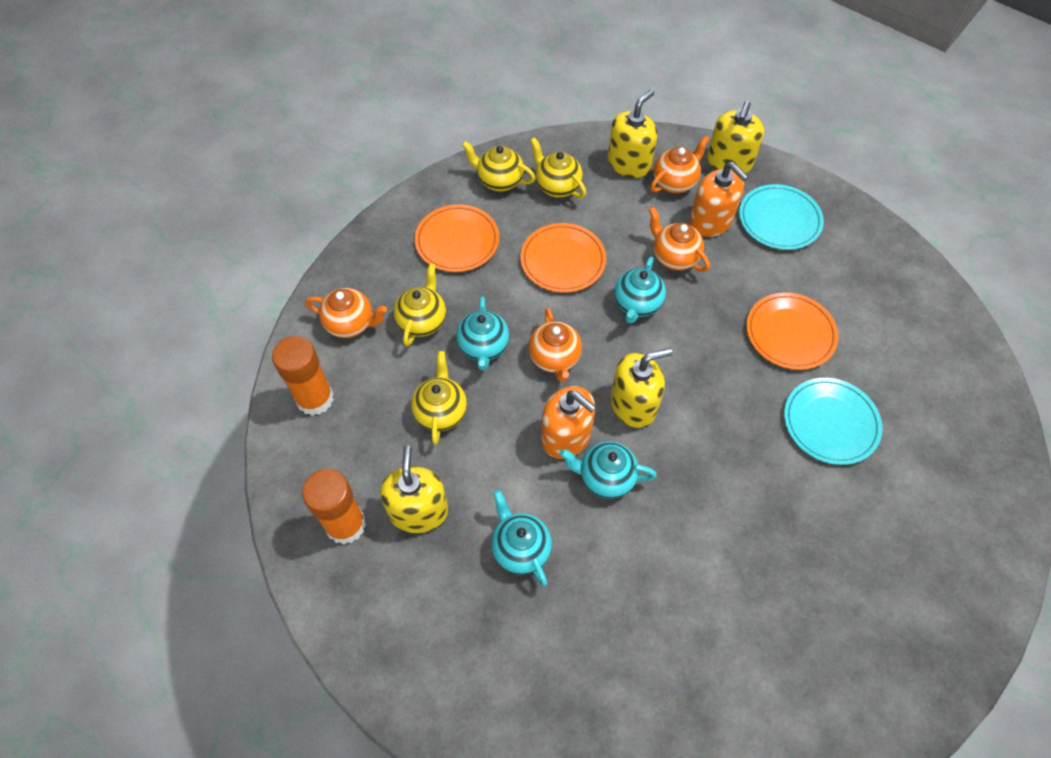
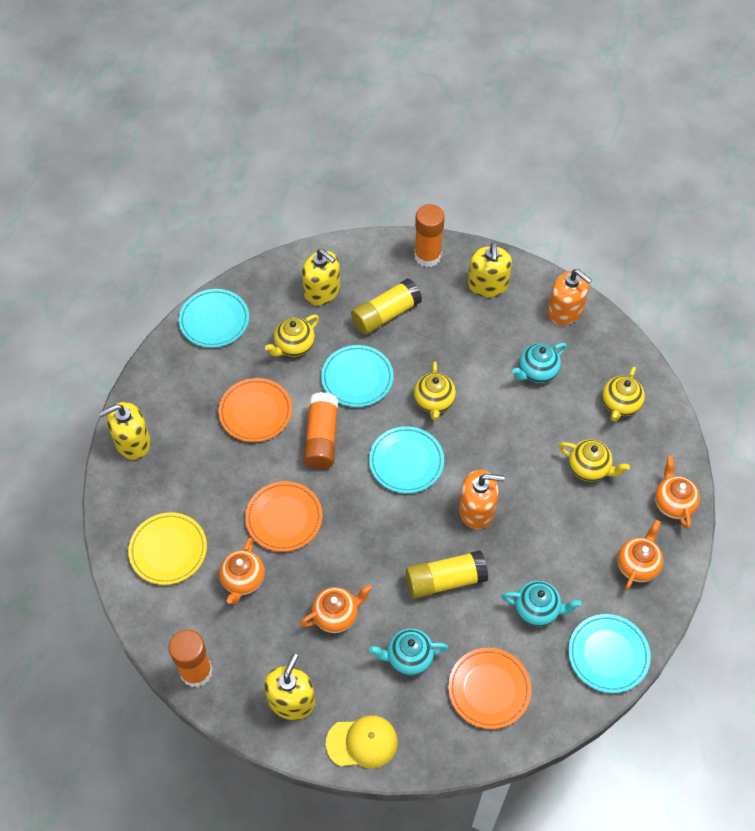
orange glue stick: 2 -> 3
turquoise plate: 2 -> 4
turquoise teapot: 4 -> 3
yellow cap: 0 -> 1
yellow glue stick: 0 -> 2
yellow plate: 0 -> 1

